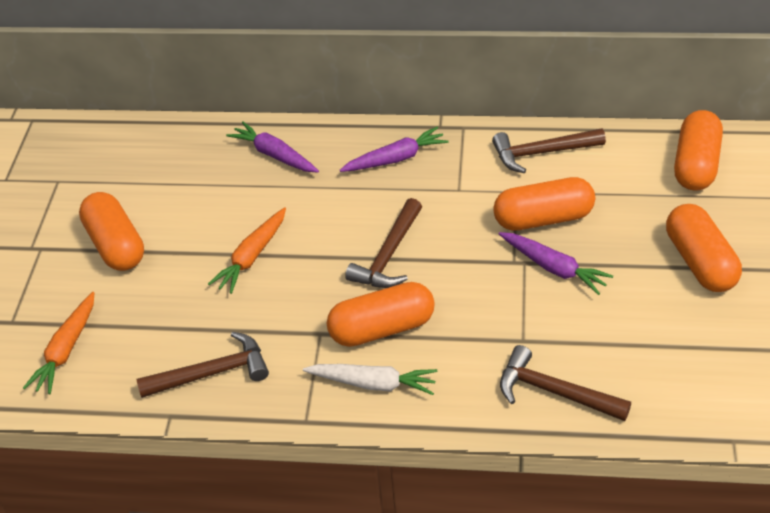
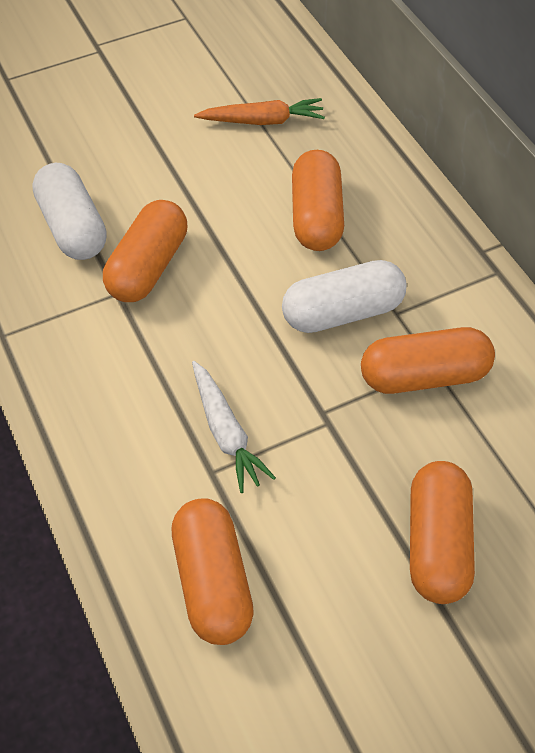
brown hammer: 4 -> 0
orange carrot: 2 -> 1
purple carrot: 3 -> 0
white capsule: 0 -> 2

